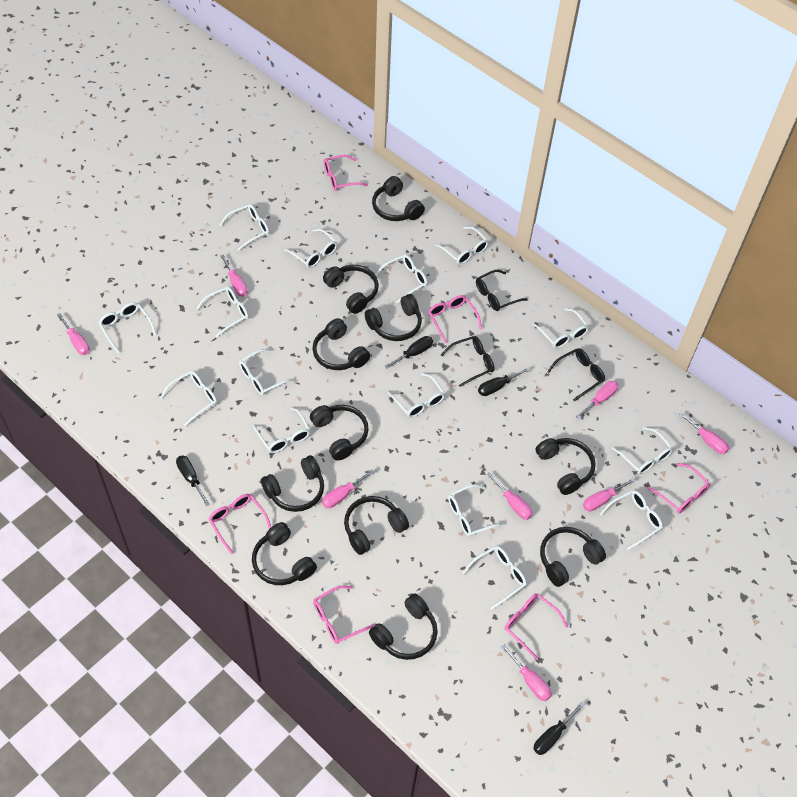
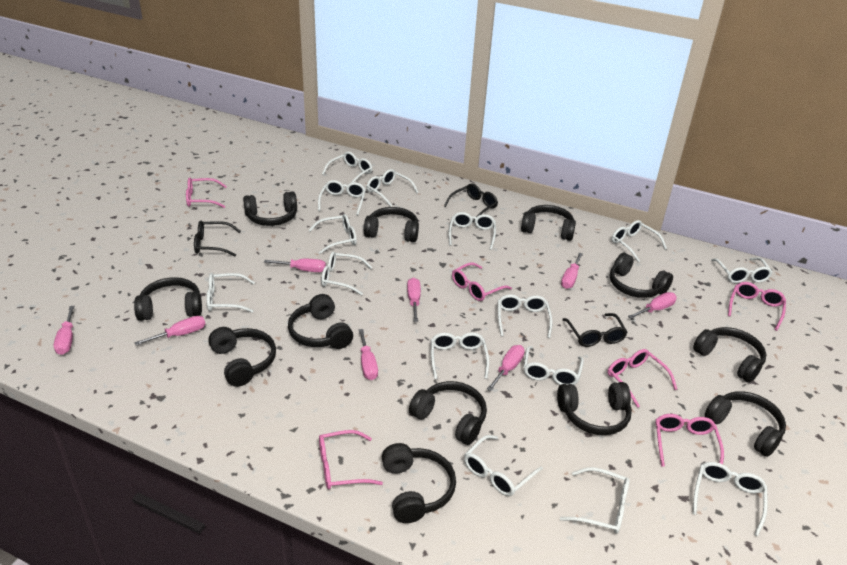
black headphones: 11 -> 12
black screwdriver: 4 -> 0

